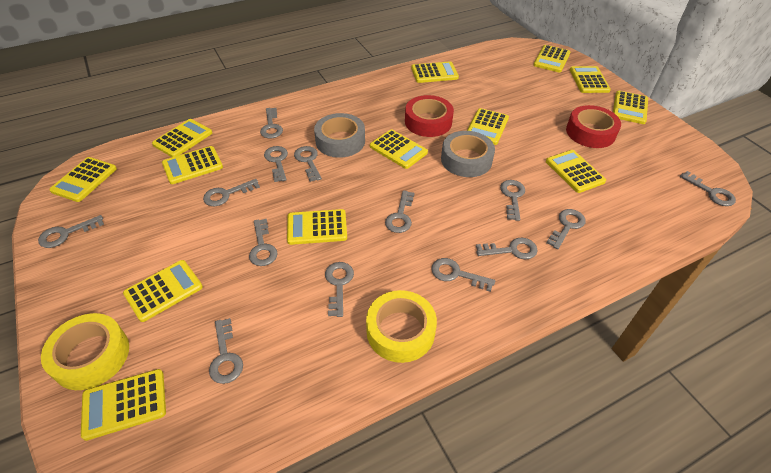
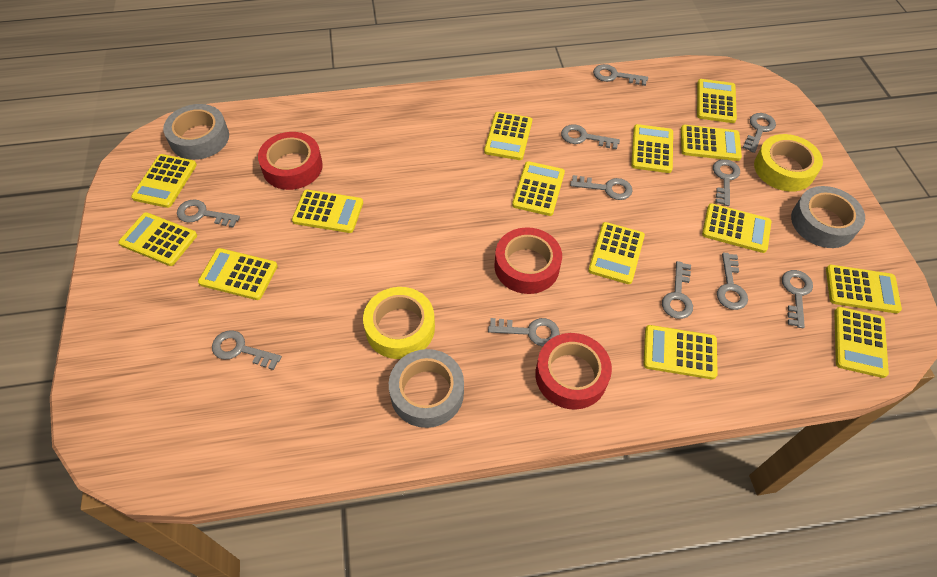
grey key: 14 -> 11
grey tape: 2 -> 3
red tape: 2 -> 3
yellow calculator: 13 -> 14

